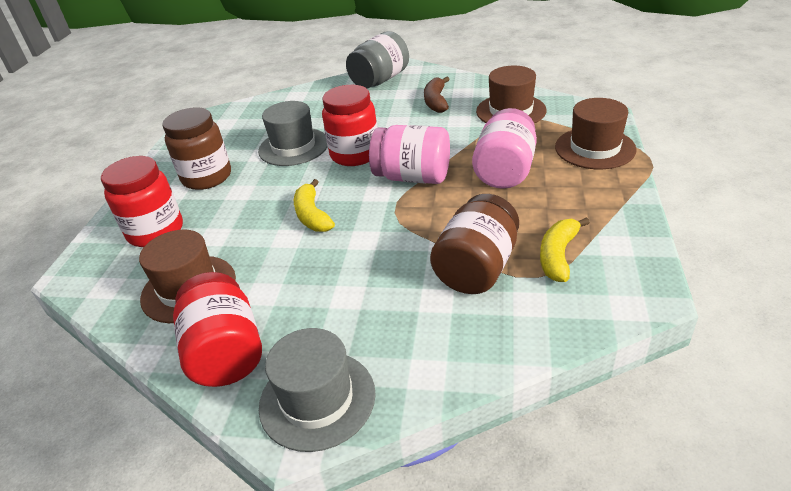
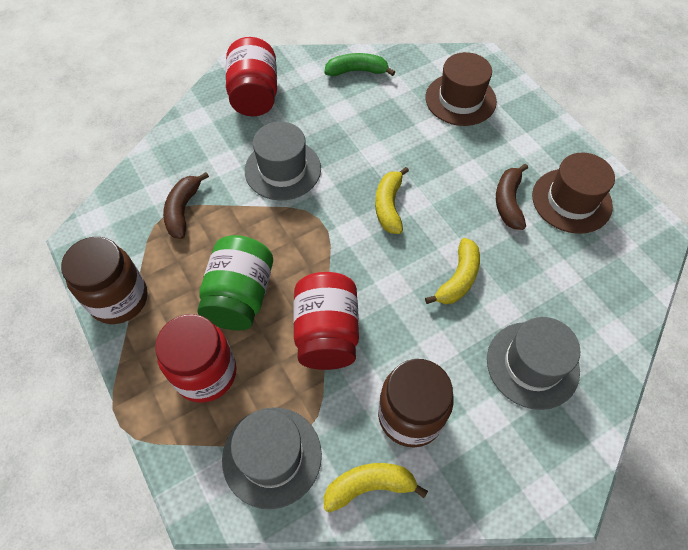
brown banana: 1 -> 2
brown hat: 3 -> 2
green banana: 0 -> 1
green jar: 0 -> 1
grey hat: 2 -> 3
grey jar: 1 -> 0
pink jar: 2 -> 0
yellow banana: 2 -> 3

